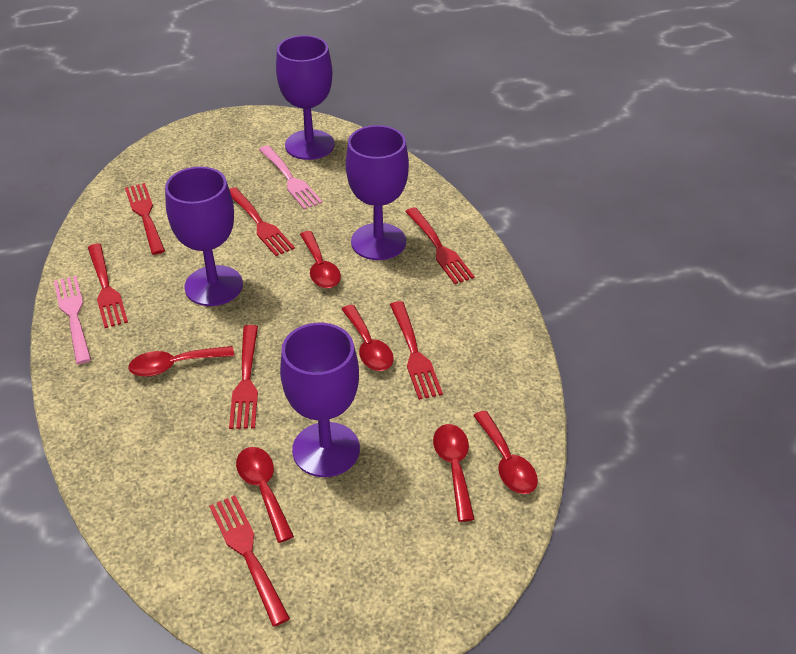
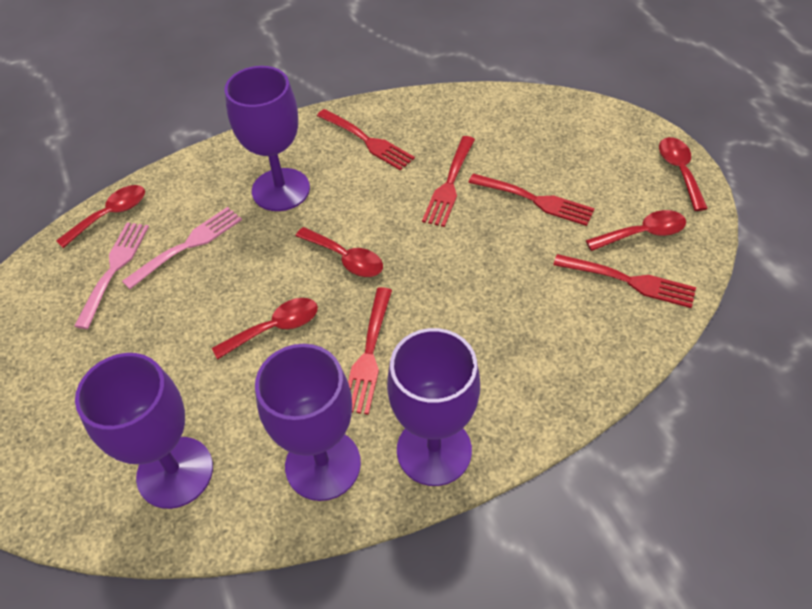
red fork: 7 -> 5
red spoon: 6 -> 5

